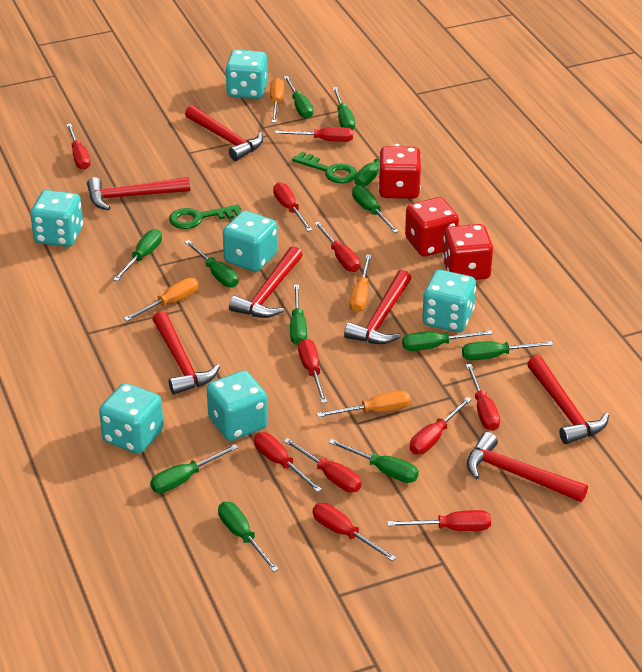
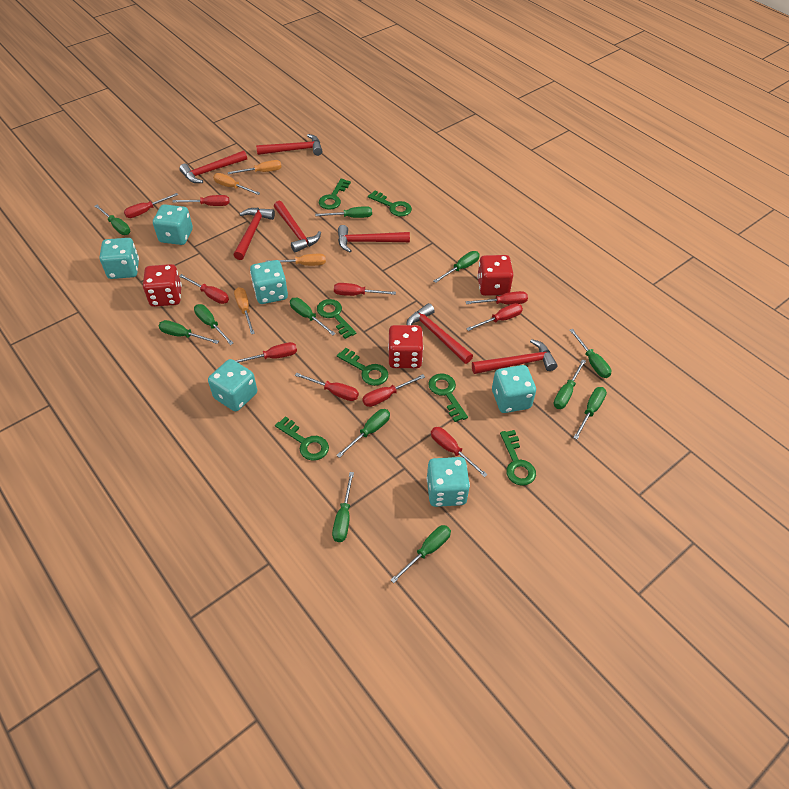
green key: 2 -> 7
red screwdriver: 11 -> 10

